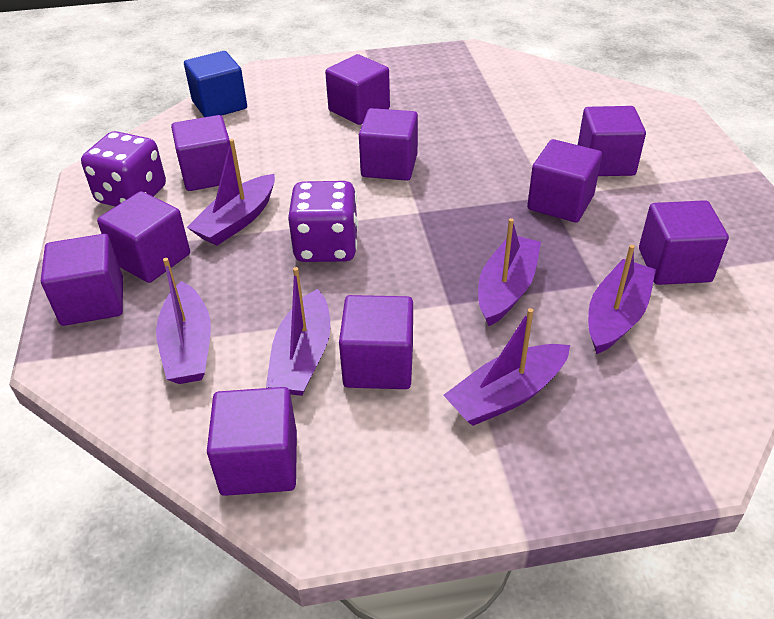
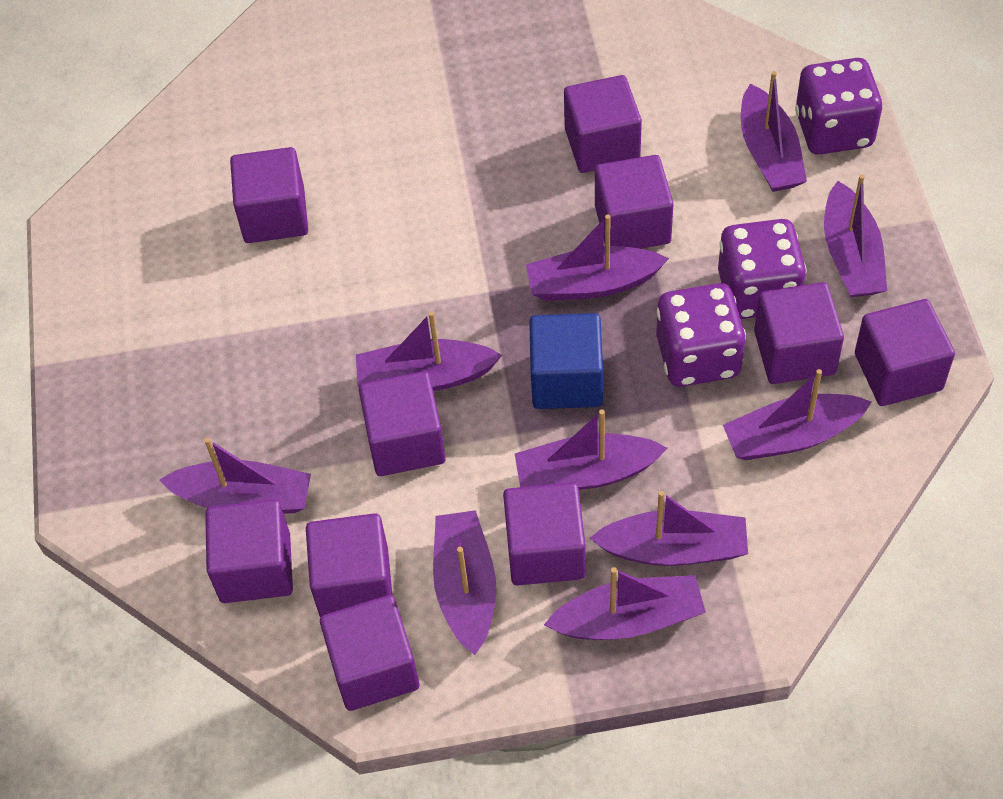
purple boat: 6 -> 10
purple dice: 2 -> 3

